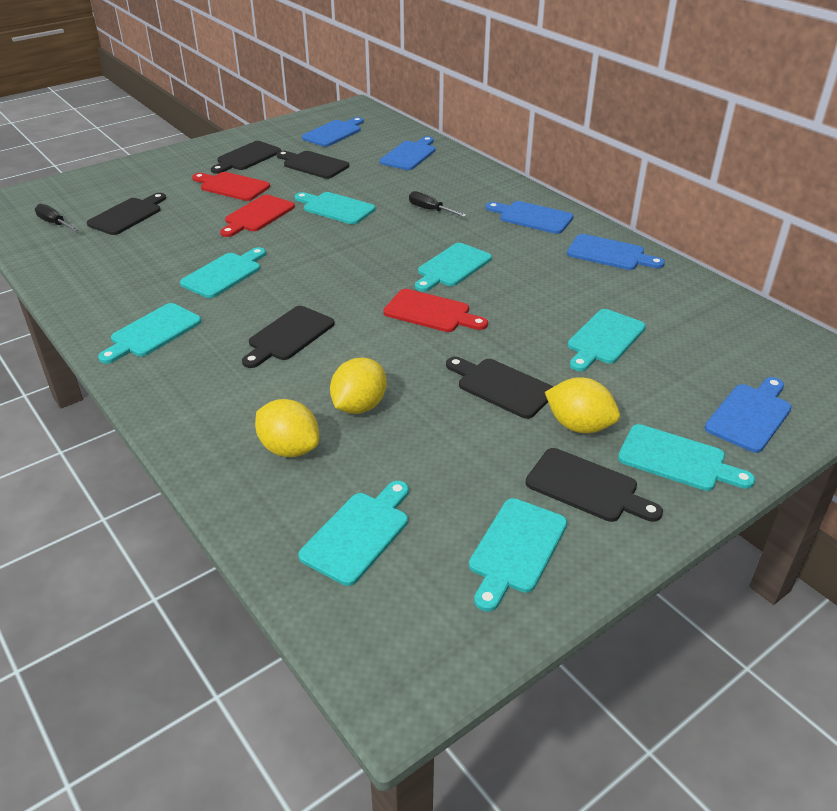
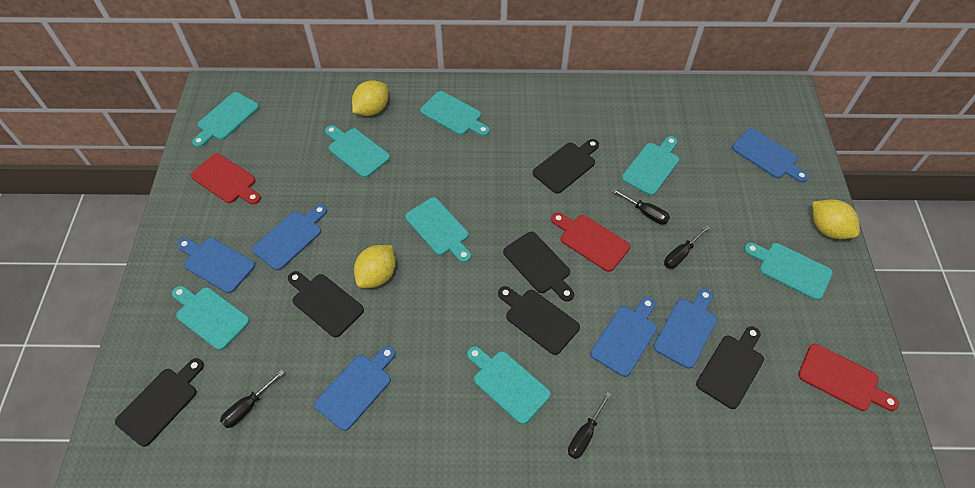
black screwdriver: 2 -> 4
blue cutting board: 5 -> 6

